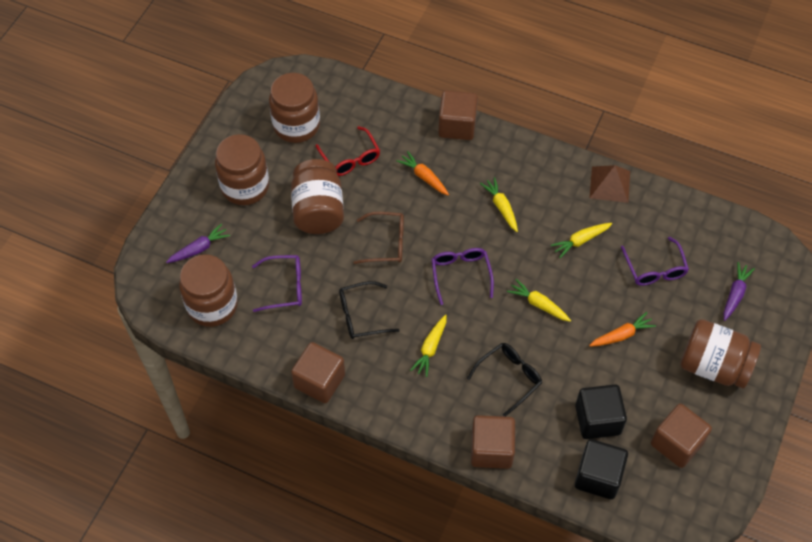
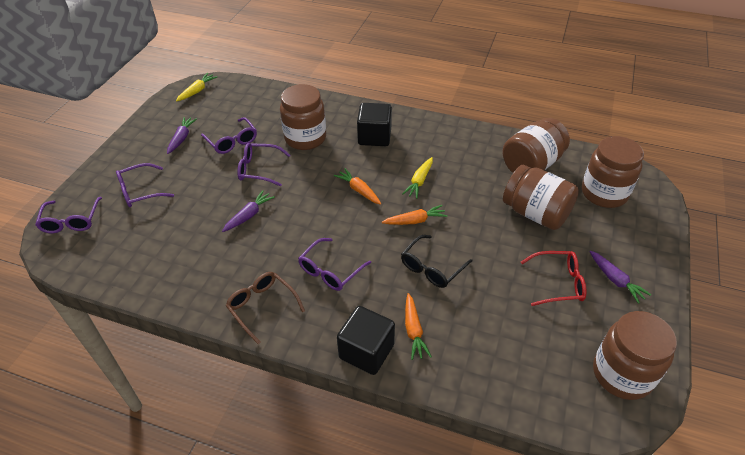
black glasses: 2 -> 1
brown cube: 4 -> 0
brown pyramid: 1 -> 0
orange carrot: 2 -> 3
purple carrot: 2 -> 3
purple glasses: 3 -> 5
yellow carrot: 4 -> 2

